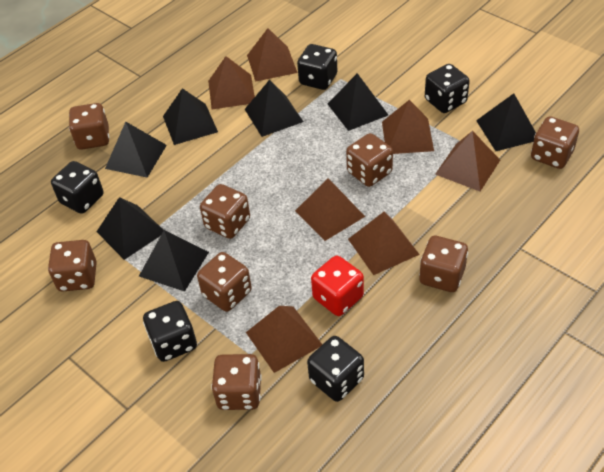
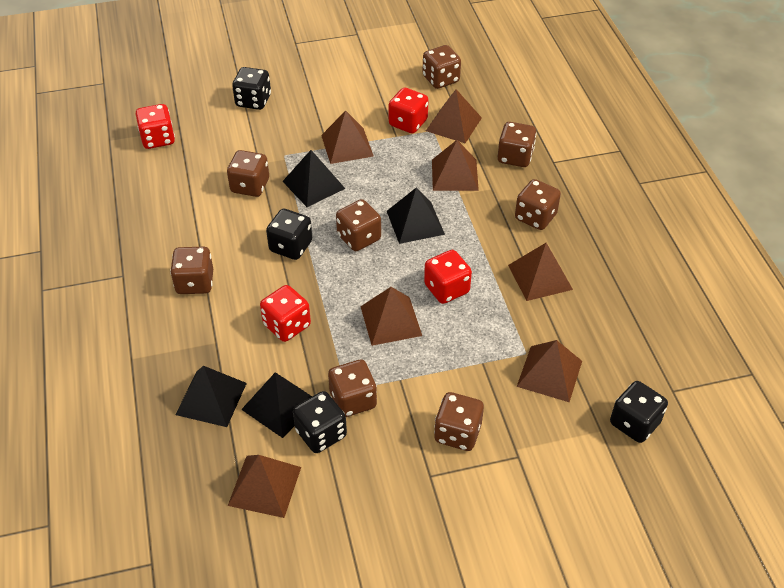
black dice: 5 -> 4
black pyramid: 7 -> 4
red dice: 1 -> 4

